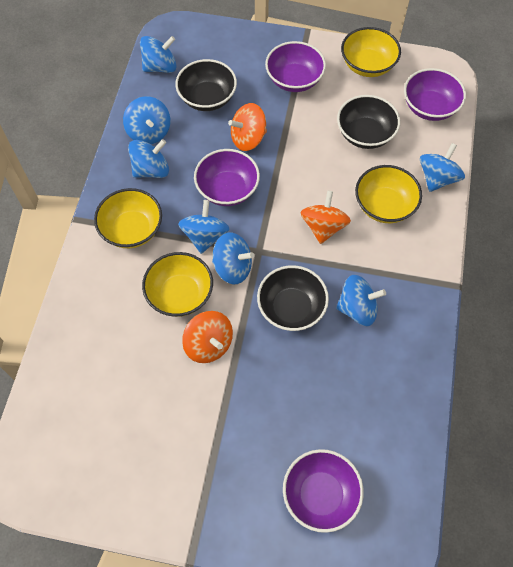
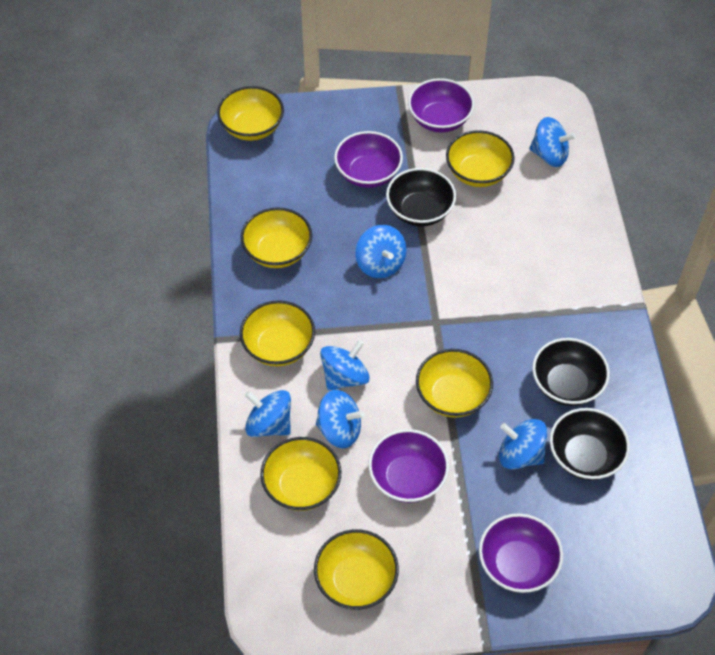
blue spinning top: 7 -> 6
orange spinning top: 3 -> 0
yellow bowl: 4 -> 7

